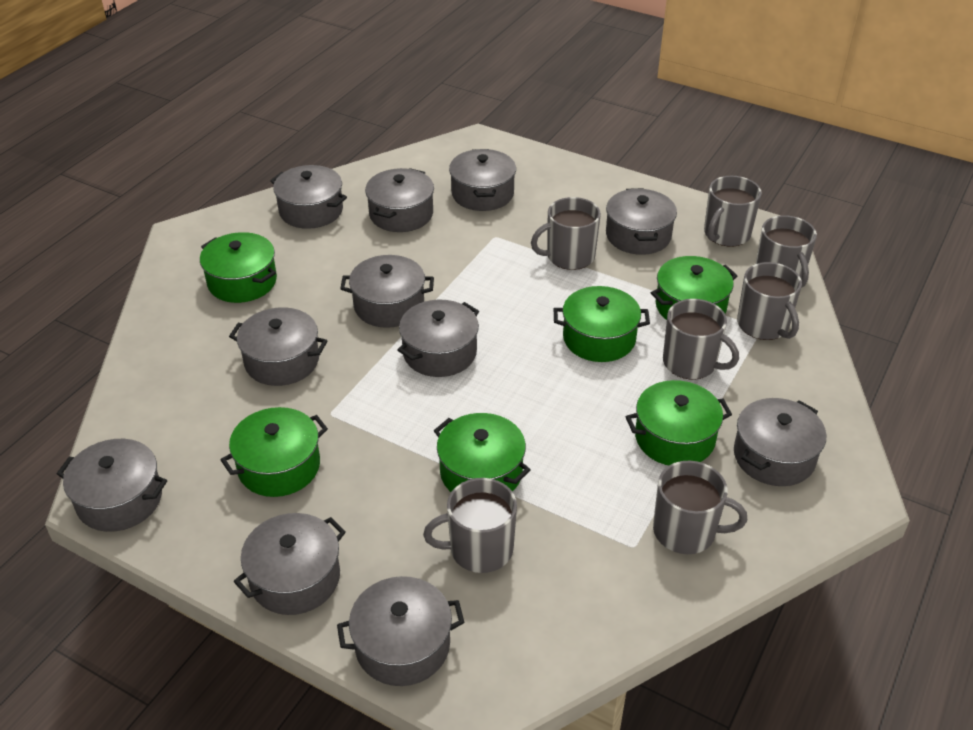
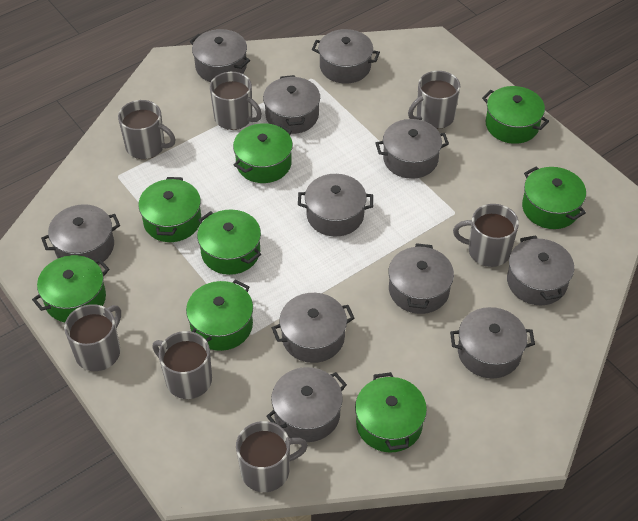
green pot: 6 -> 8

